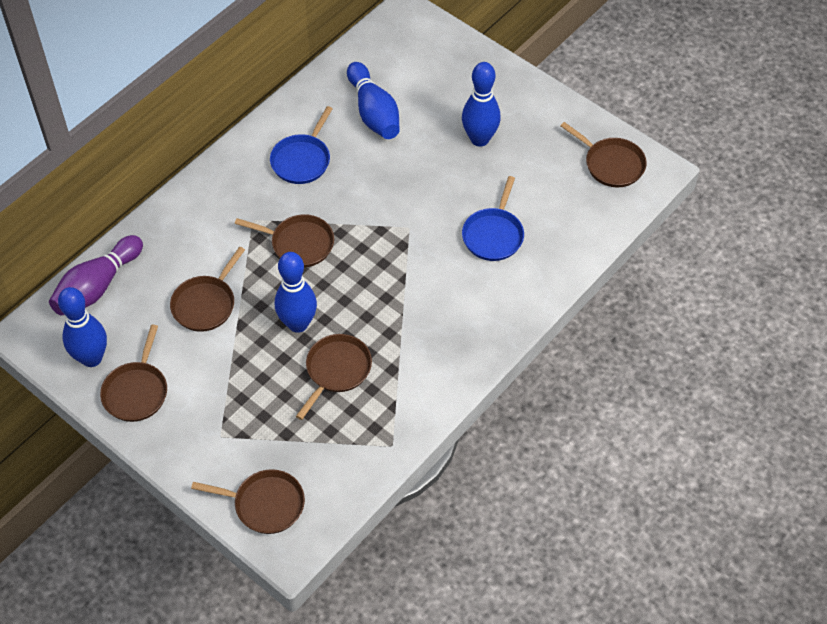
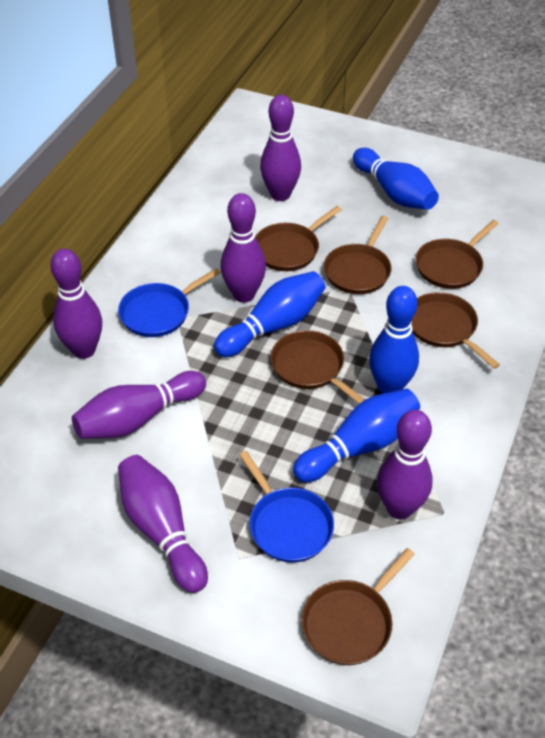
purple bowling pin: 1 -> 6

